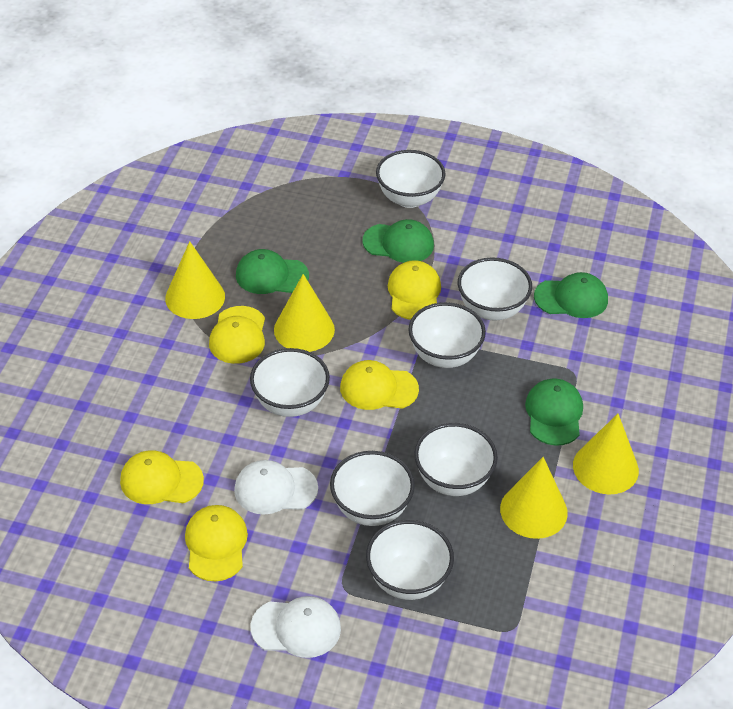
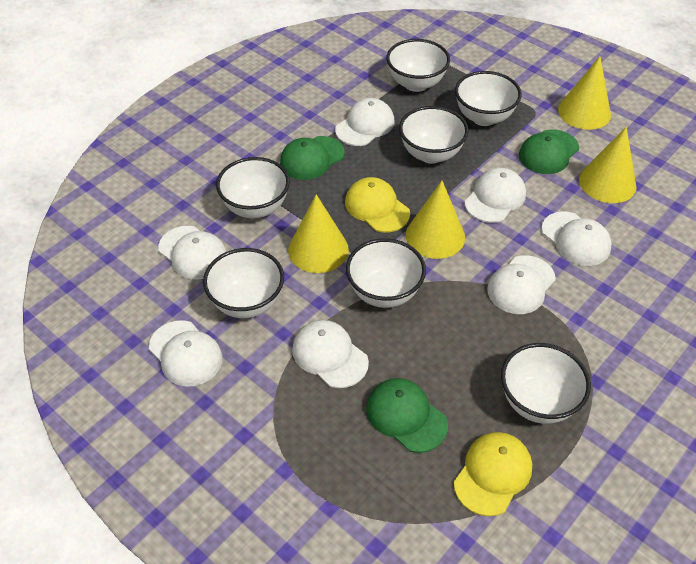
green cap: 4 -> 3
white cap: 2 -> 7
yellow cap: 5 -> 2

